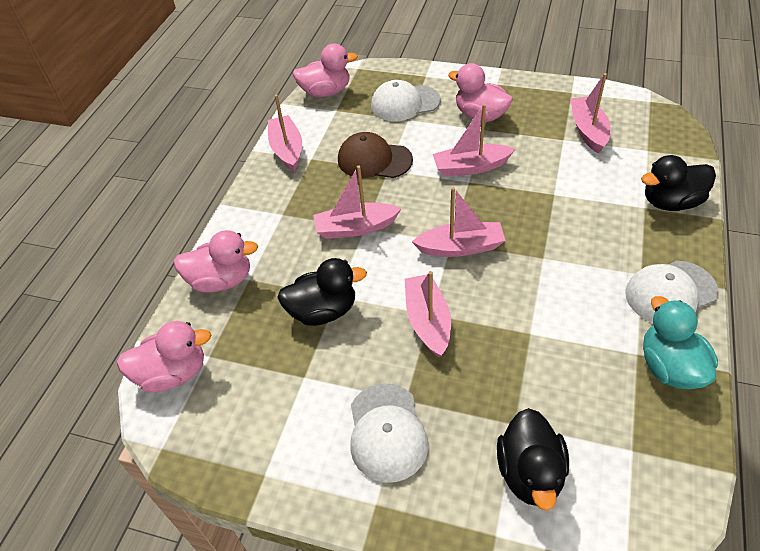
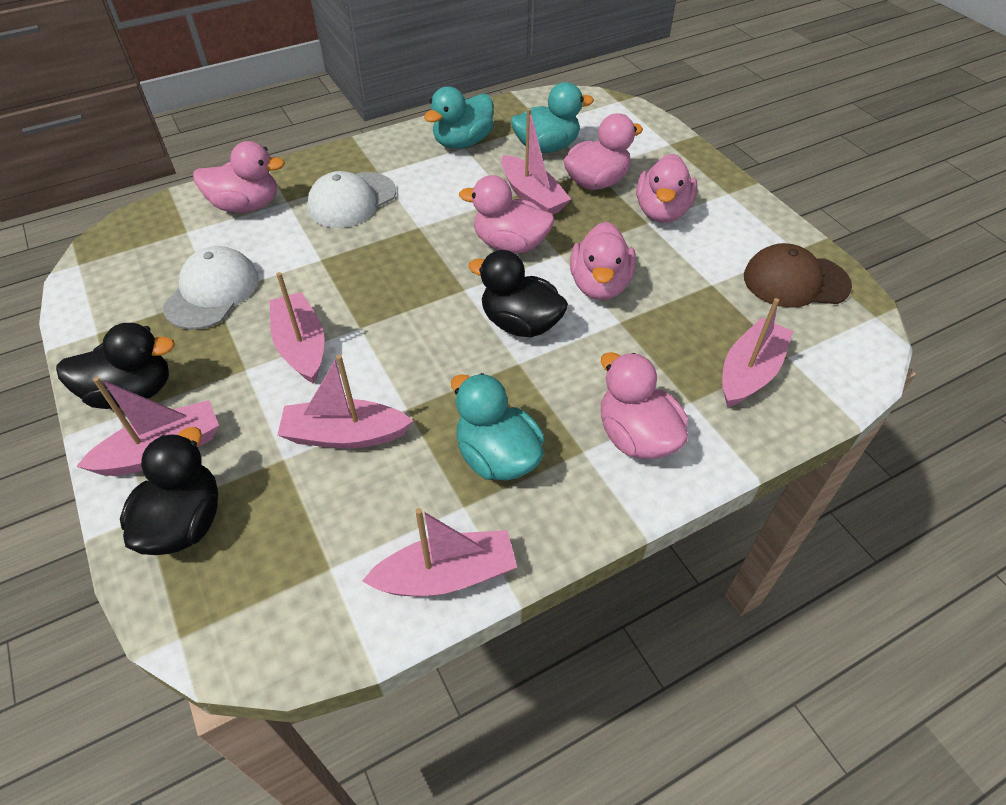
pink duck: 4 -> 6
turquoise duck: 1 -> 3
white cap: 3 -> 2

